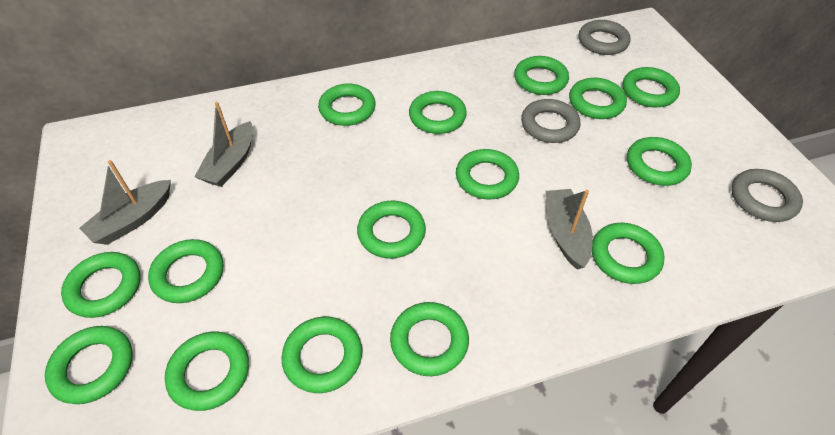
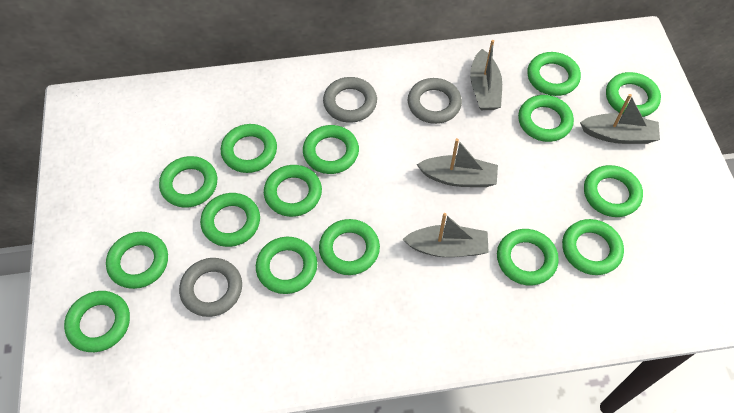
grey boat: 3 -> 4

